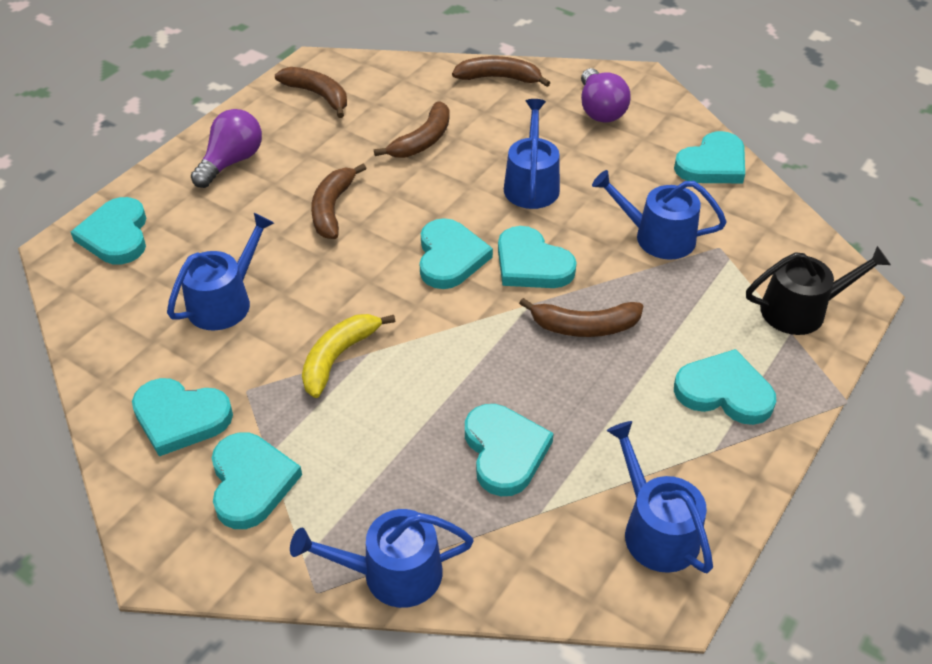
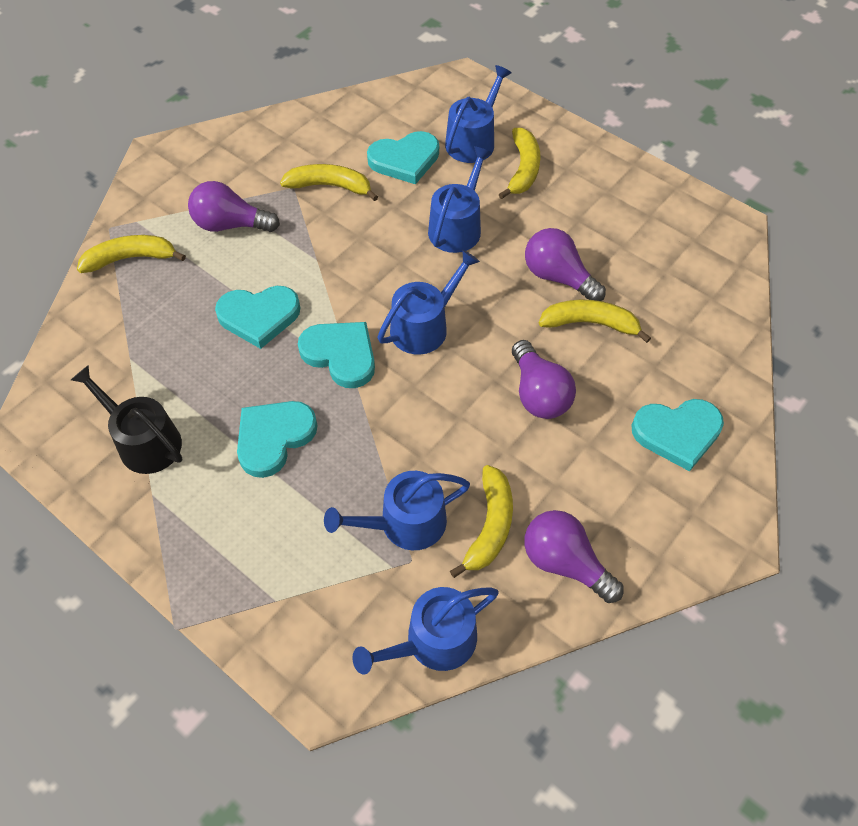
brown banana: 5 -> 0
purple light bulb: 2 -> 4
turquoise heart: 8 -> 5
yellow banana: 1 -> 5

